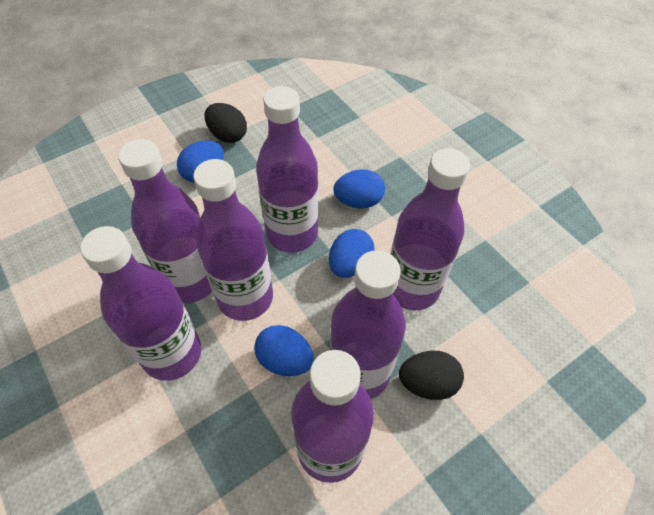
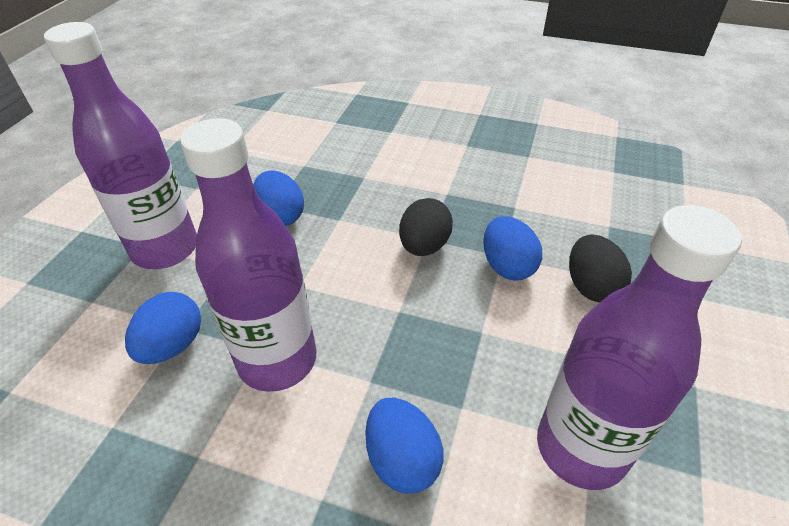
purple bottle: 7 -> 3

